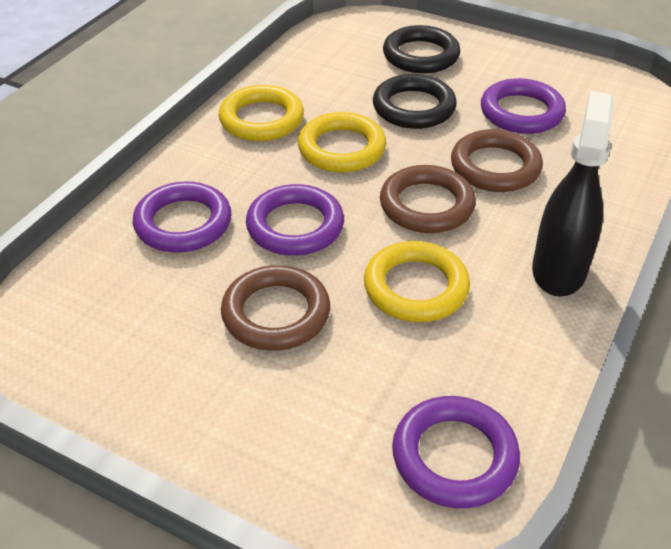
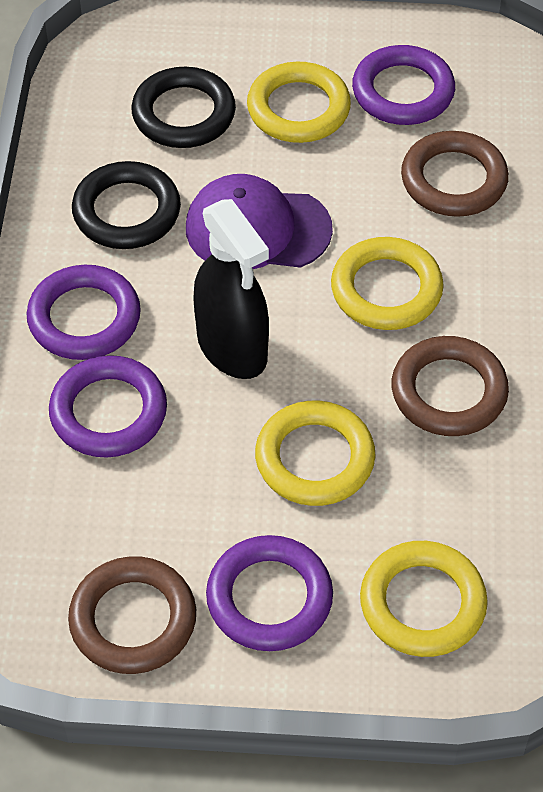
purple cap: 0 -> 1
yellow ring: 3 -> 4

